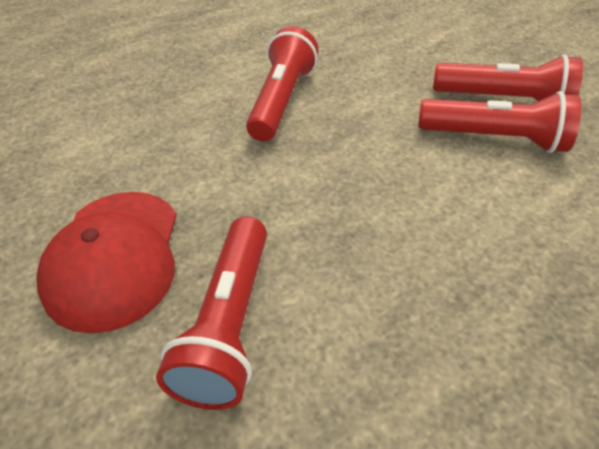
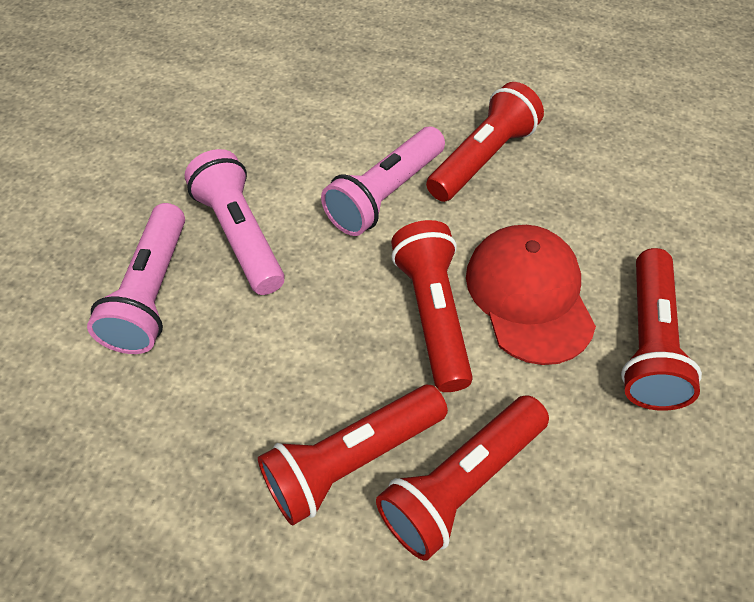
pink flashlight: 0 -> 3
red flashlight: 4 -> 5

